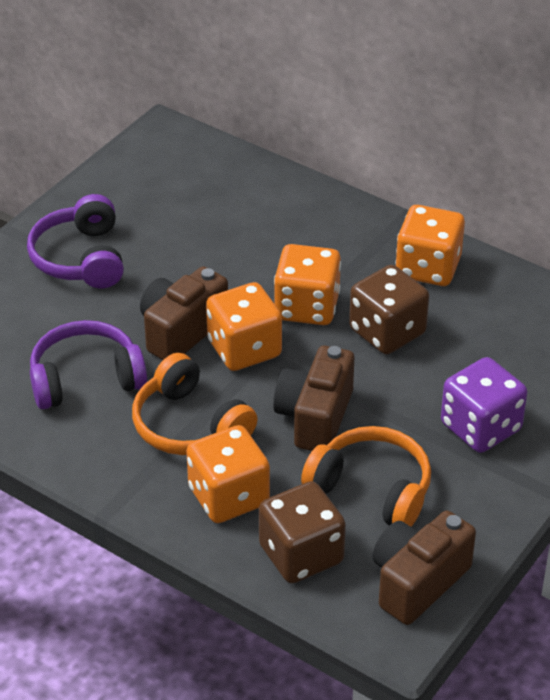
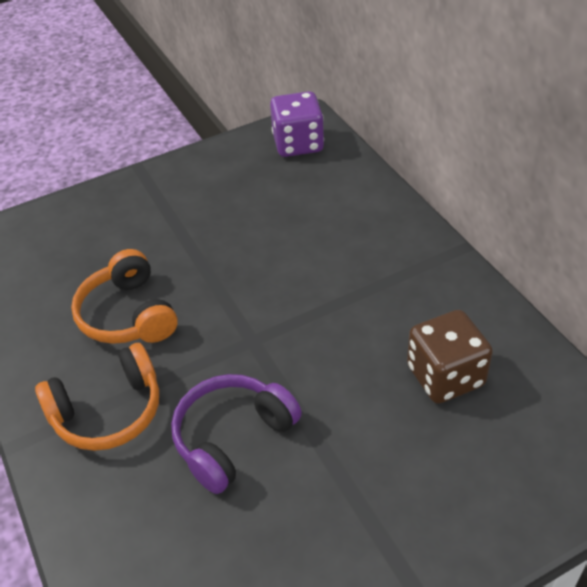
brown camera: 3 -> 0
brown dice: 2 -> 1
orange dice: 4 -> 0
purple headphones: 2 -> 1

